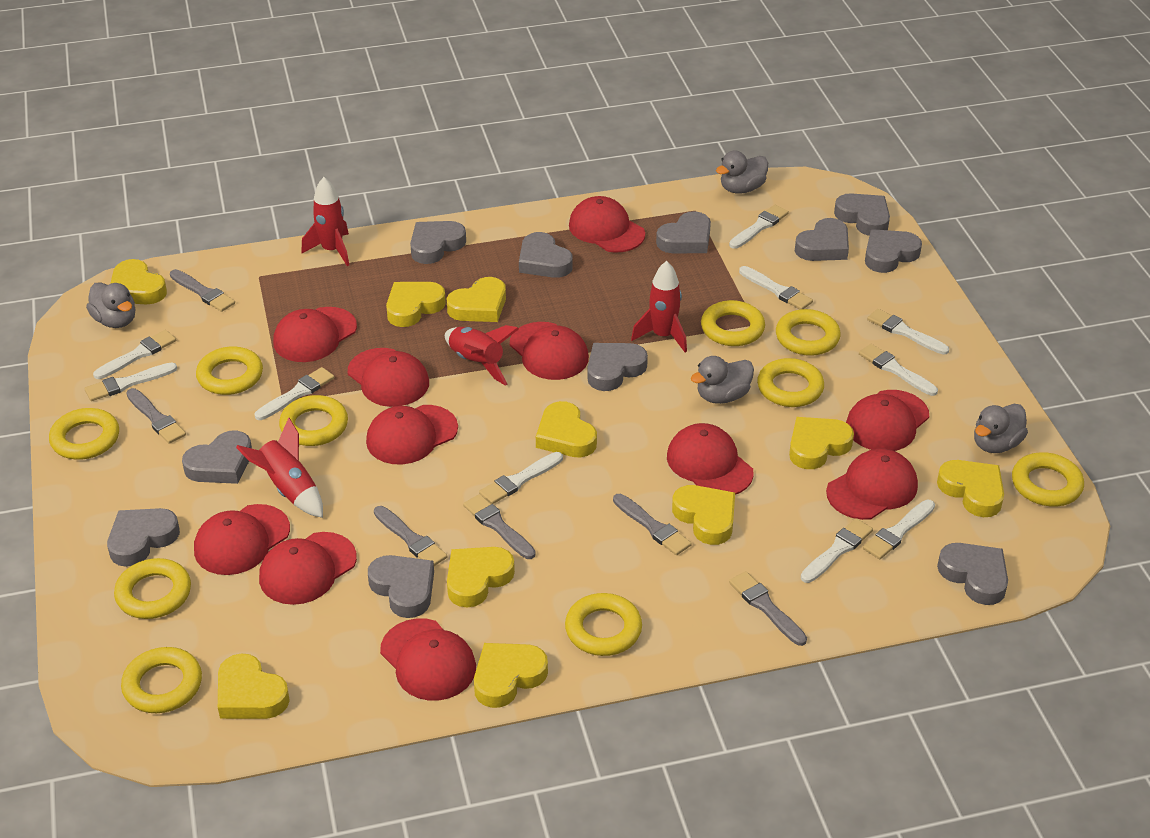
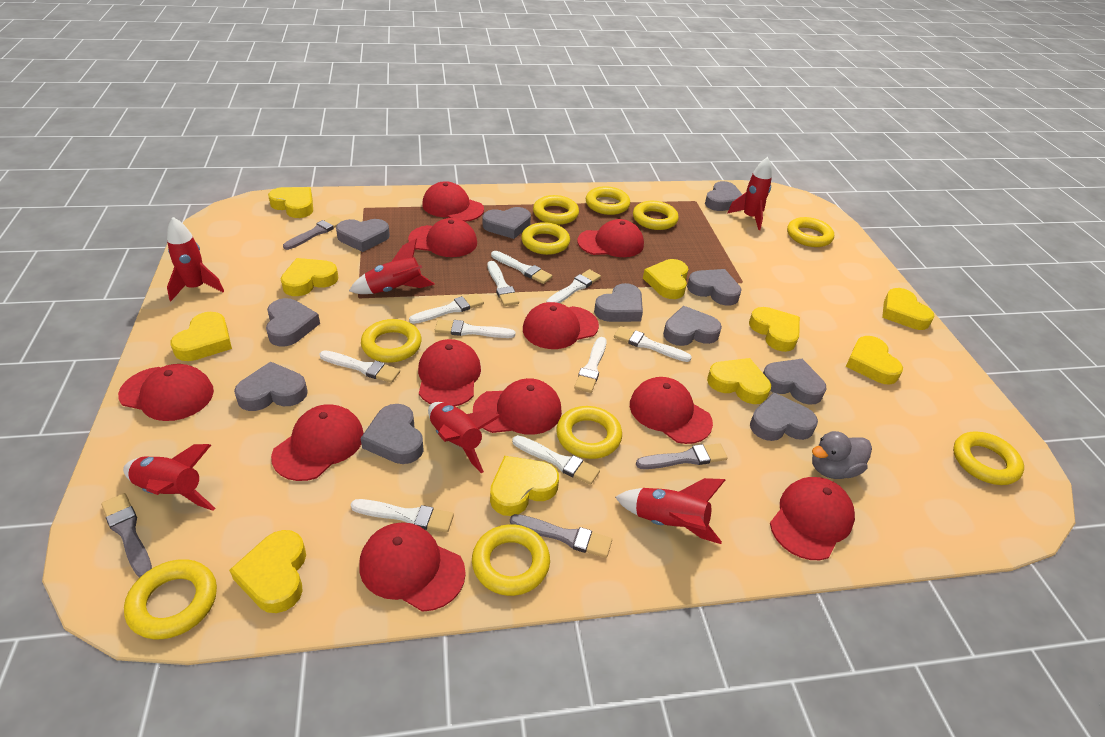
grey brush: 6 -> 4
grey duck: 4 -> 1
red rocket: 4 -> 6

